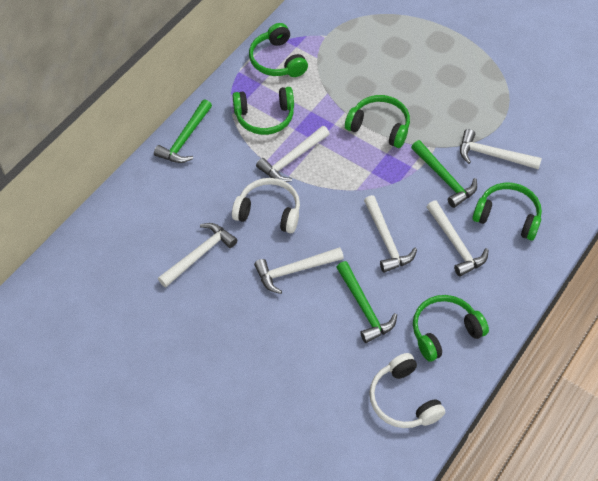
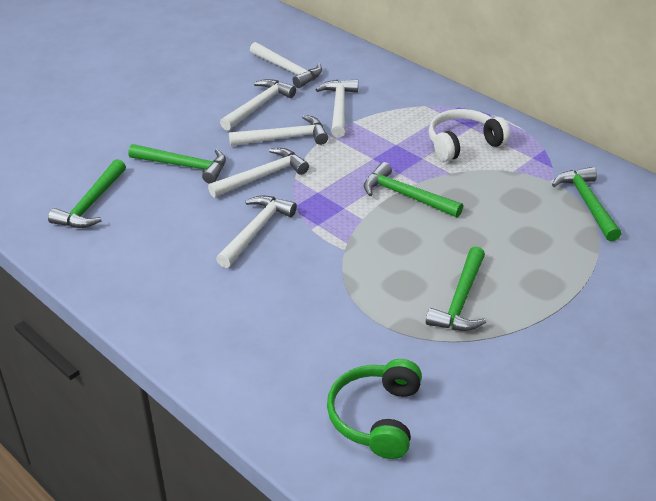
green hammer: 3 -> 5
green headphones: 5 -> 1
white headphones: 2 -> 1

